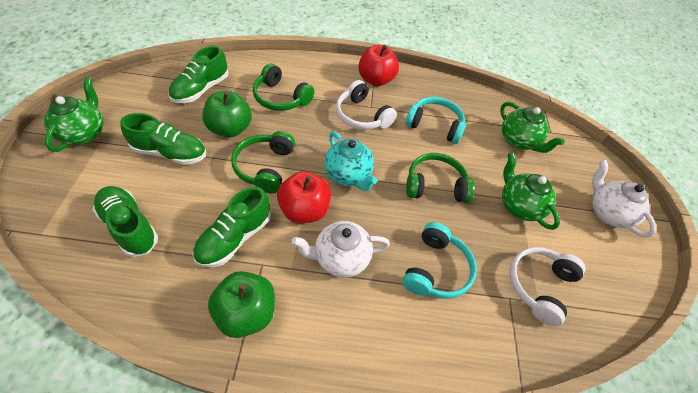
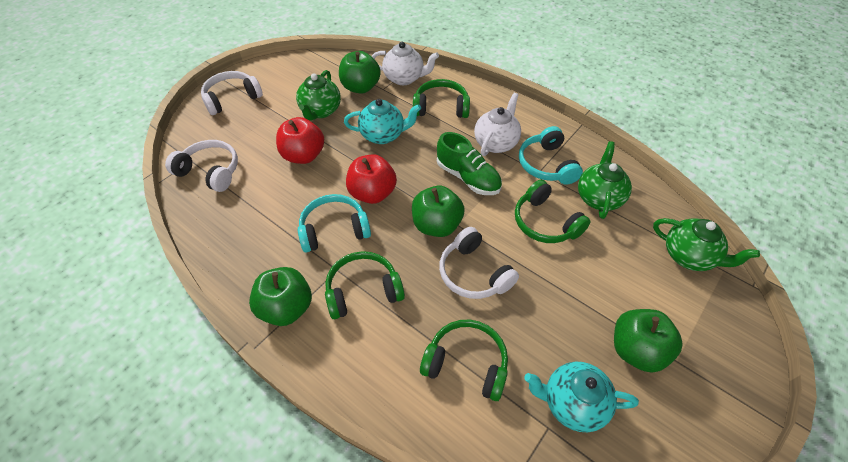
green apple: 2 -> 4
green headphones: 3 -> 4
green shoe: 4 -> 1
turquoise teapot: 1 -> 2
white headphones: 2 -> 3

